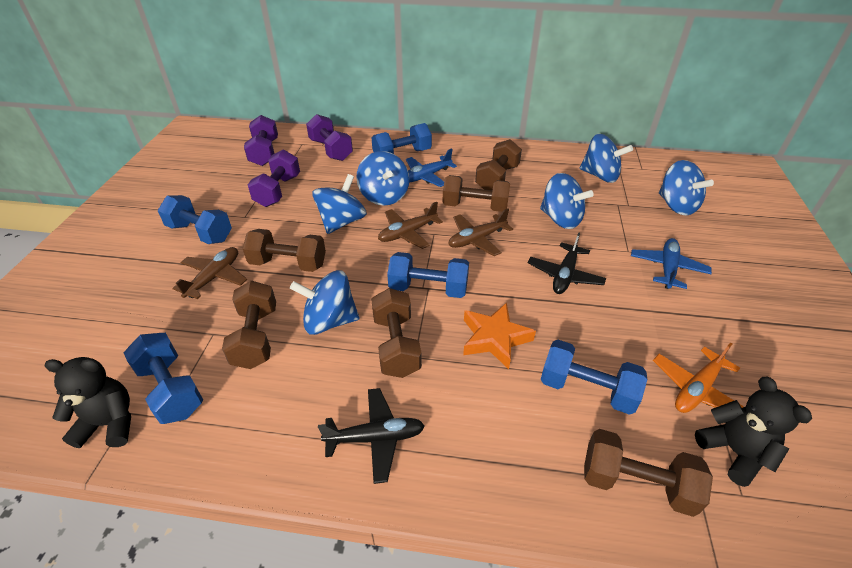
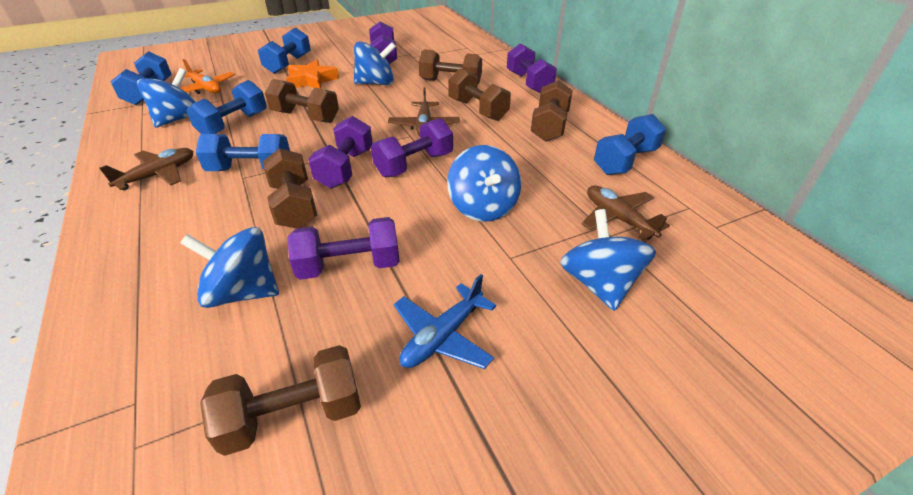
black plane: 2 -> 0
black teddy bear: 2 -> 0
blue plane: 2 -> 1
blue spinning top: 6 -> 5
purple dumbbell: 3 -> 5

